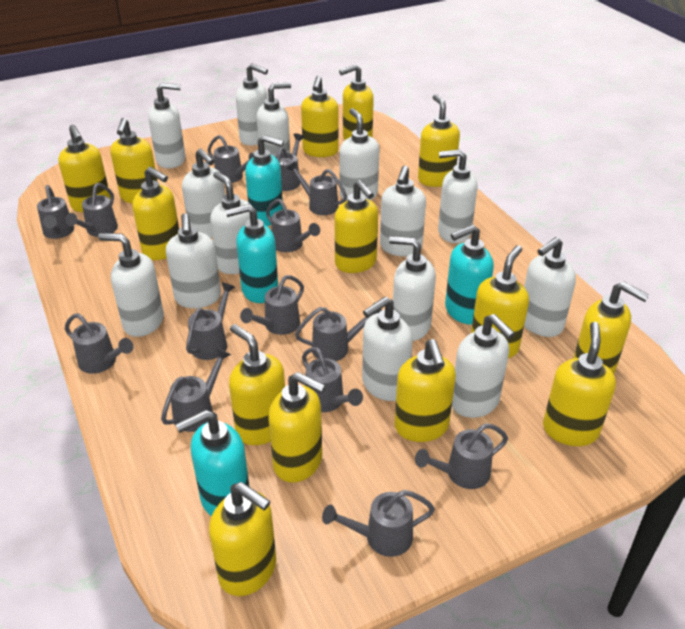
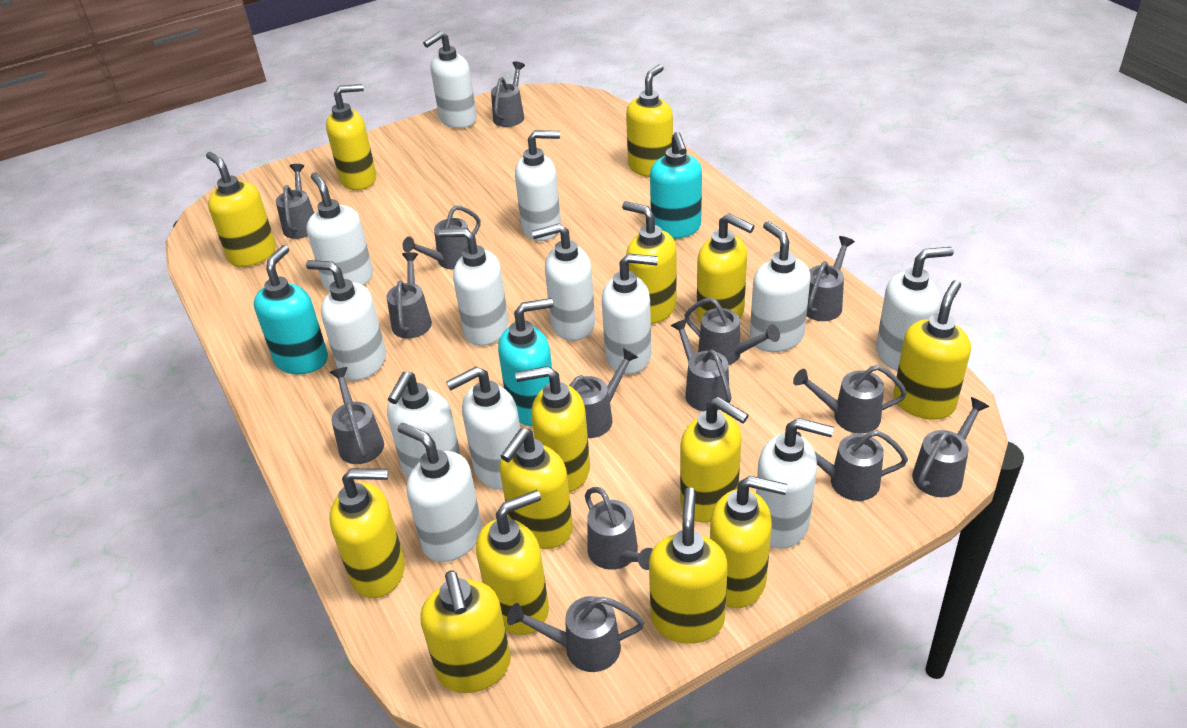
turquoise soap dispenser: 4 -> 3
white soap dispenser: 14 -> 13

